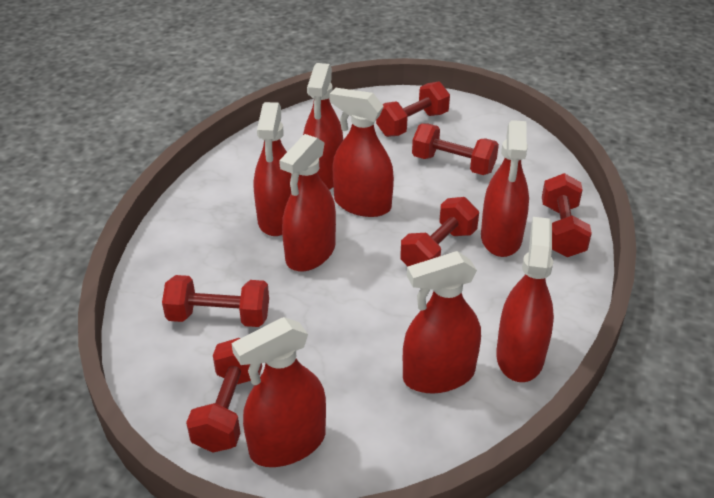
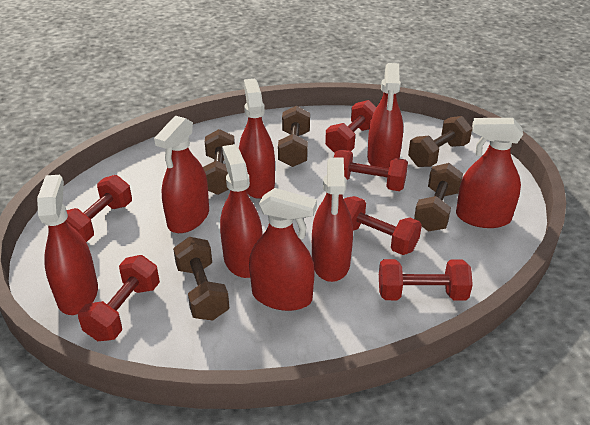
brown dumbbell: 0 -> 5

